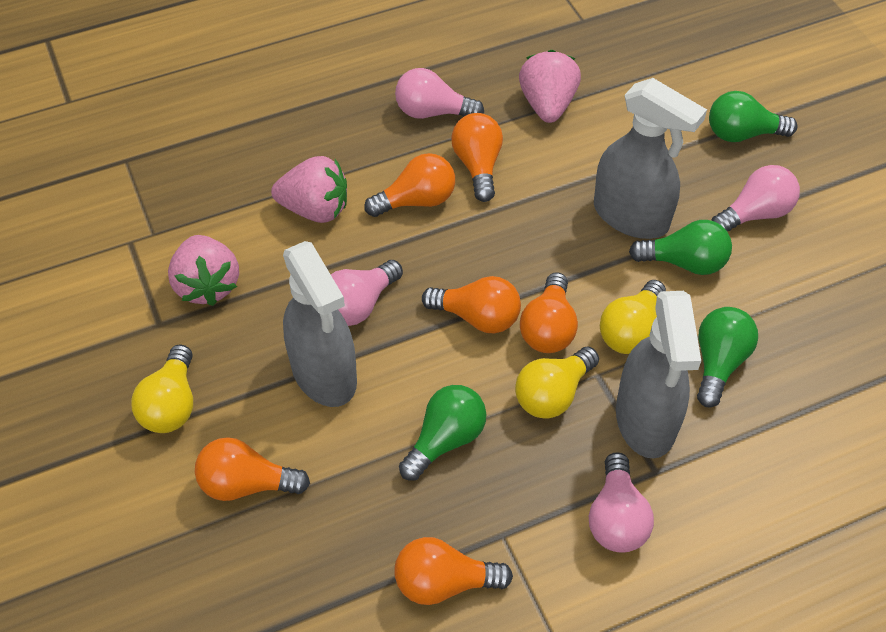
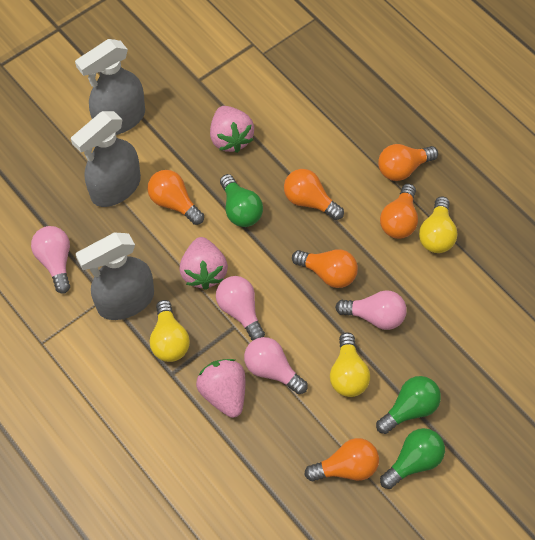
green light bulb: 4 -> 3

